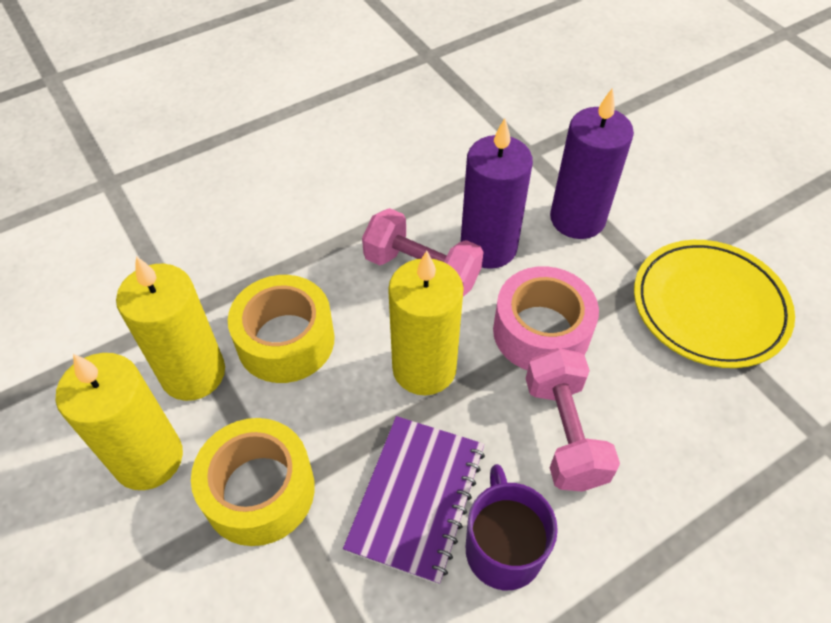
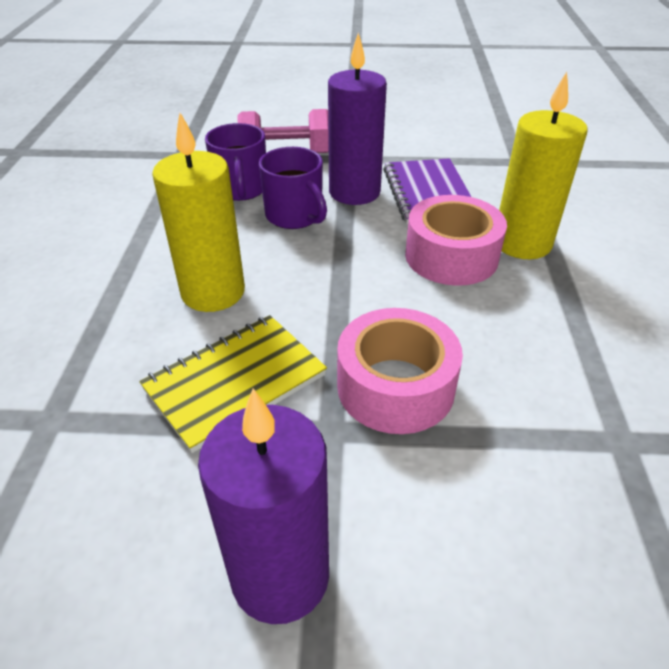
pink dumbbell: 2 -> 1
pink tape: 1 -> 2
purple mug: 1 -> 2
yellow candle: 3 -> 2
yellow notebook: 0 -> 1
yellow plate: 1 -> 0
yellow tape: 2 -> 0

